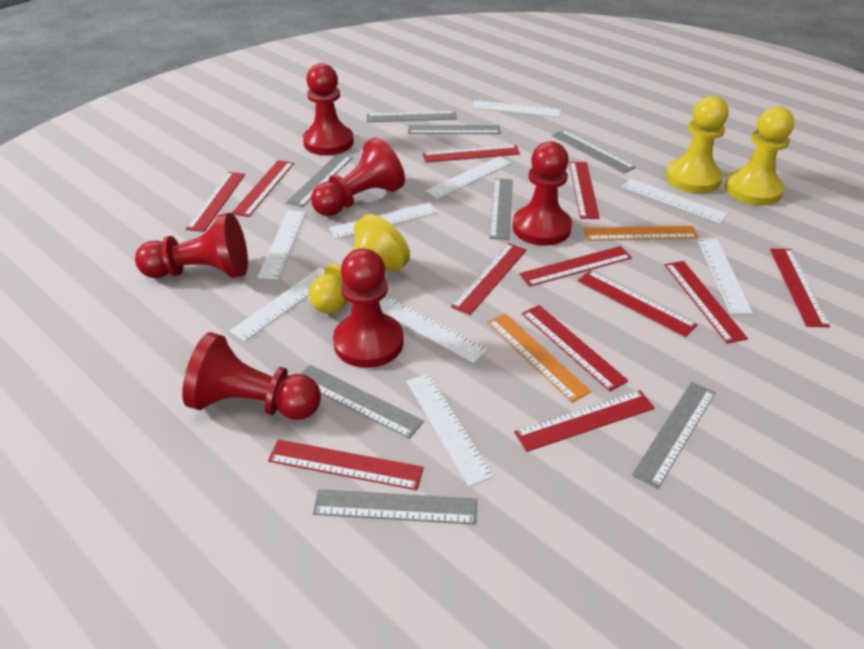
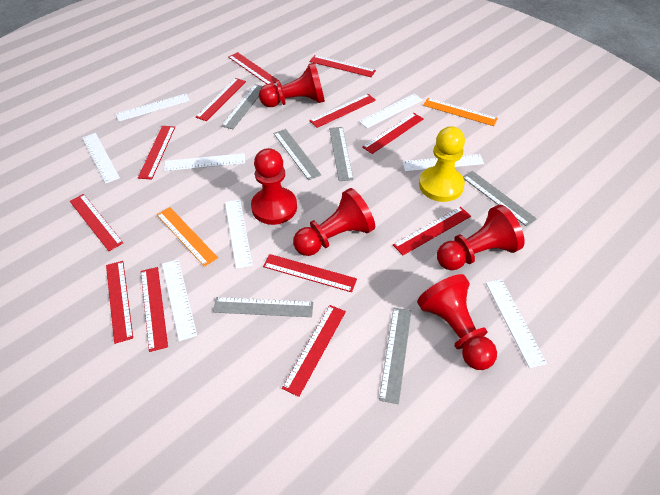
grey ruler: 8 -> 6
red pawn: 6 -> 5
white ruler: 9 -> 8
yellow pawn: 3 -> 1

